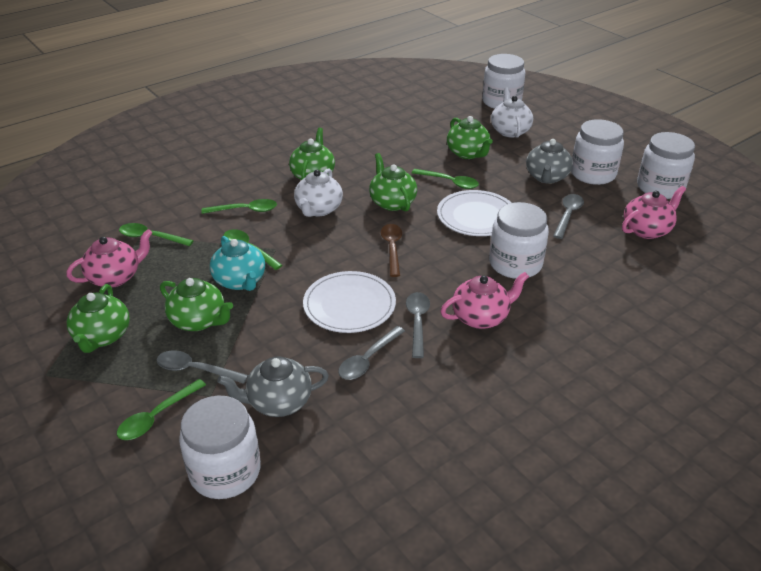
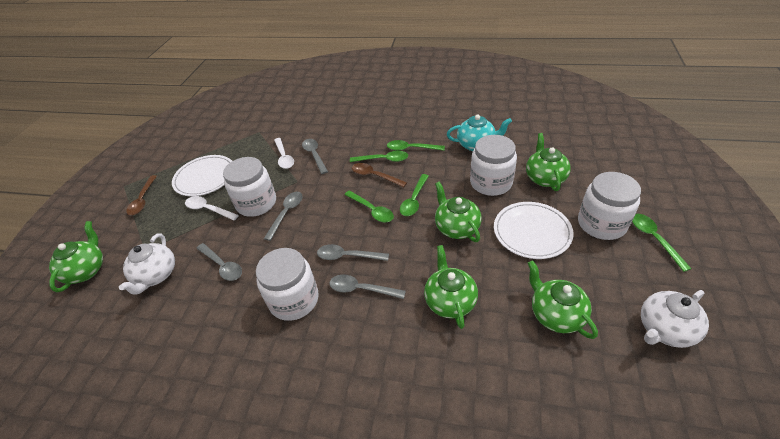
brown spoon: 1 -> 2
grey spoon: 4 -> 5
grey teapot: 2 -> 0
pink teapot: 3 -> 0
white jar: 5 -> 4
white spoon: 0 -> 2

